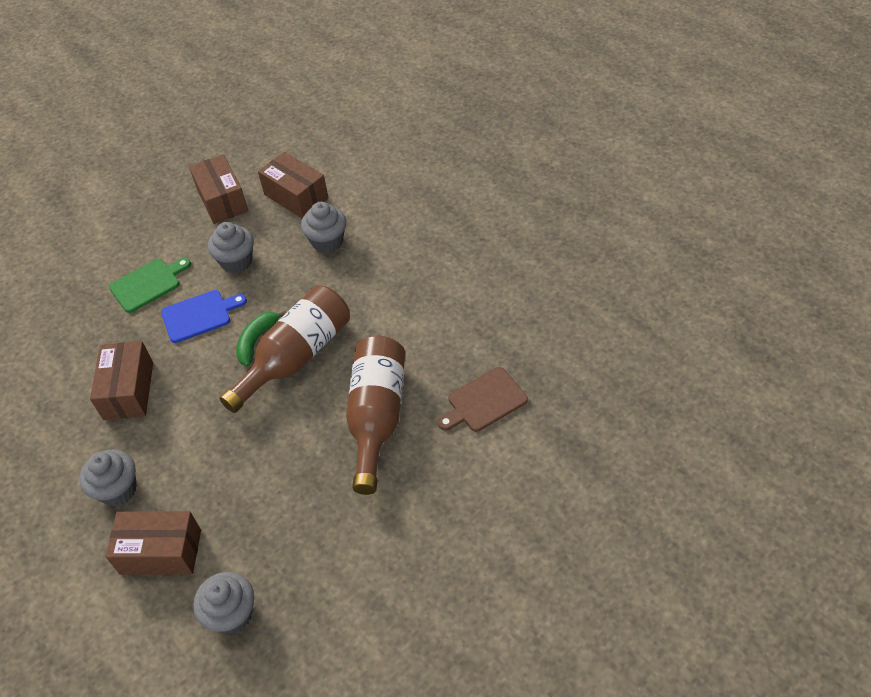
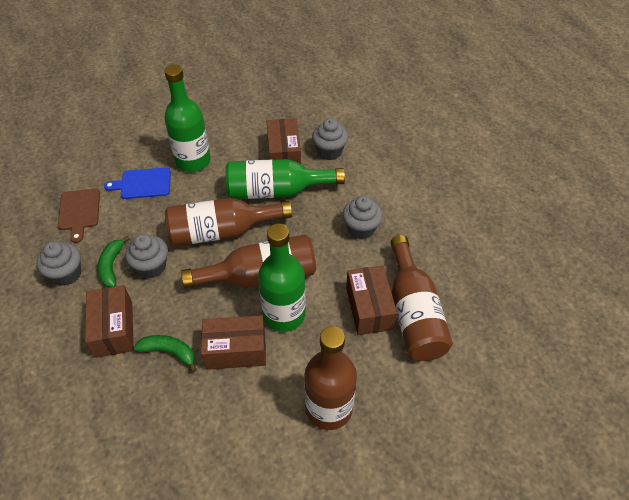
brown bottle: 2 -> 4
green banana: 1 -> 2
green bottle: 0 -> 3
green cutting board: 1 -> 0

